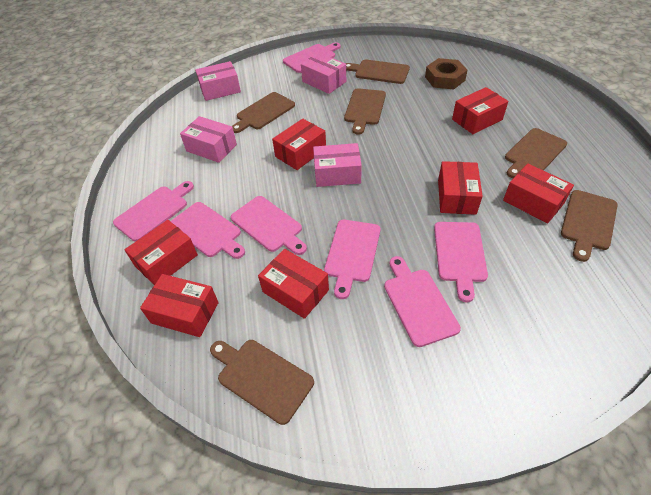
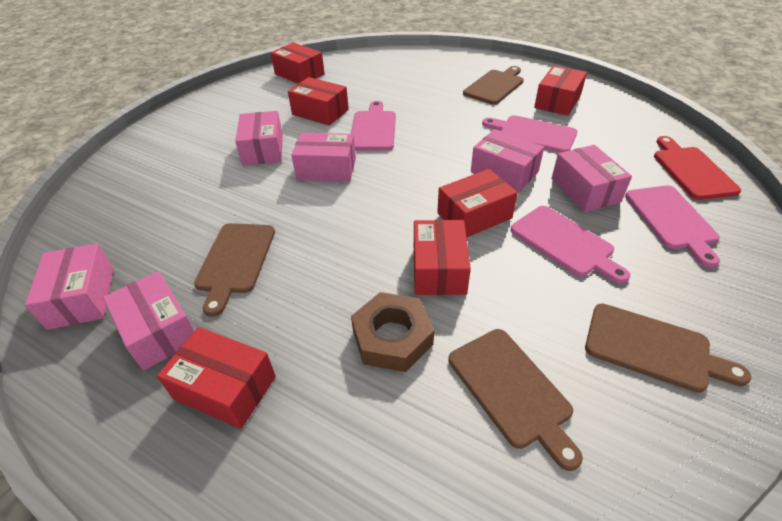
brown cutting board: 6 -> 4
pink box: 4 -> 6
pink cutting board: 7 -> 4
red box: 7 -> 6
red cutting board: 0 -> 1

